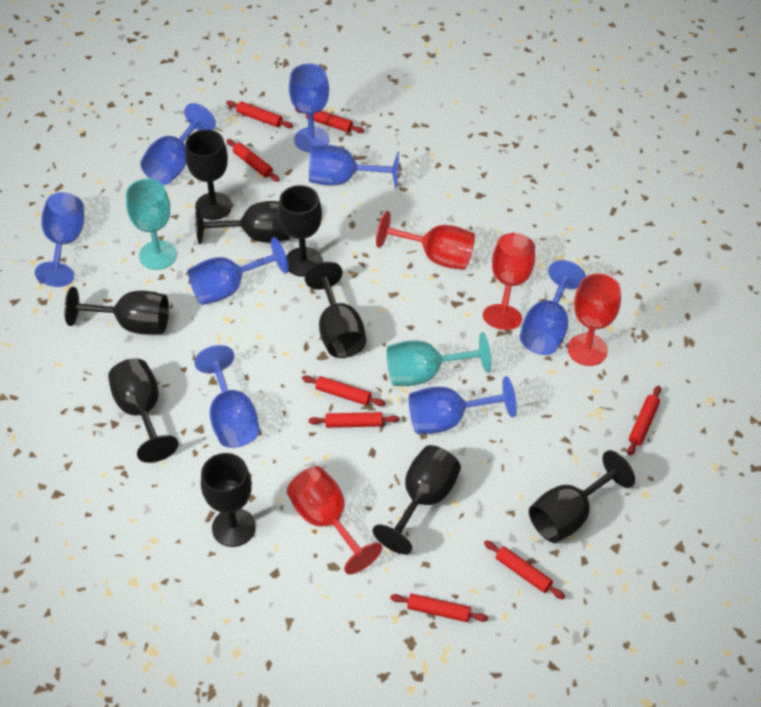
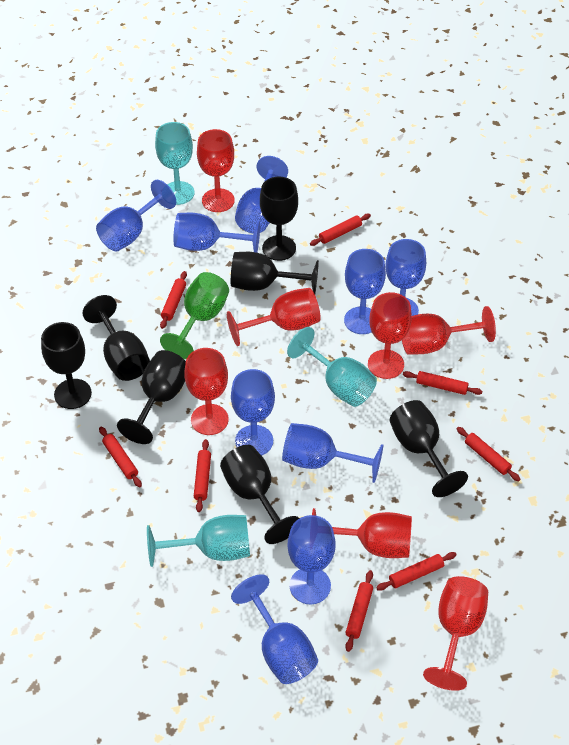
black goblet: 9 -> 7
blue goblet: 8 -> 9
green goblet: 0 -> 1
red goblet: 4 -> 7
turquoise goblet: 2 -> 3

